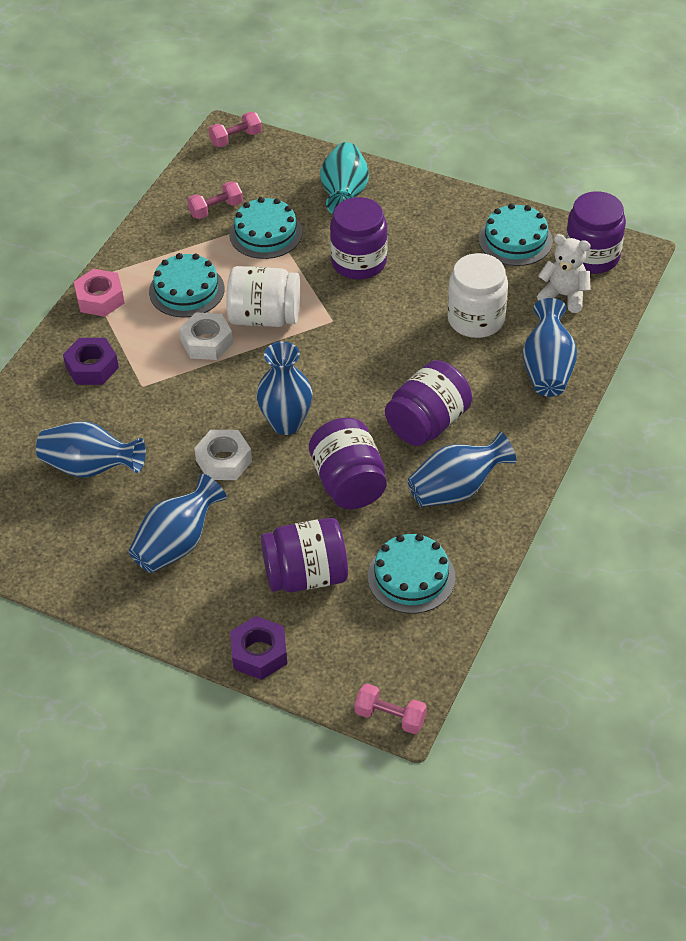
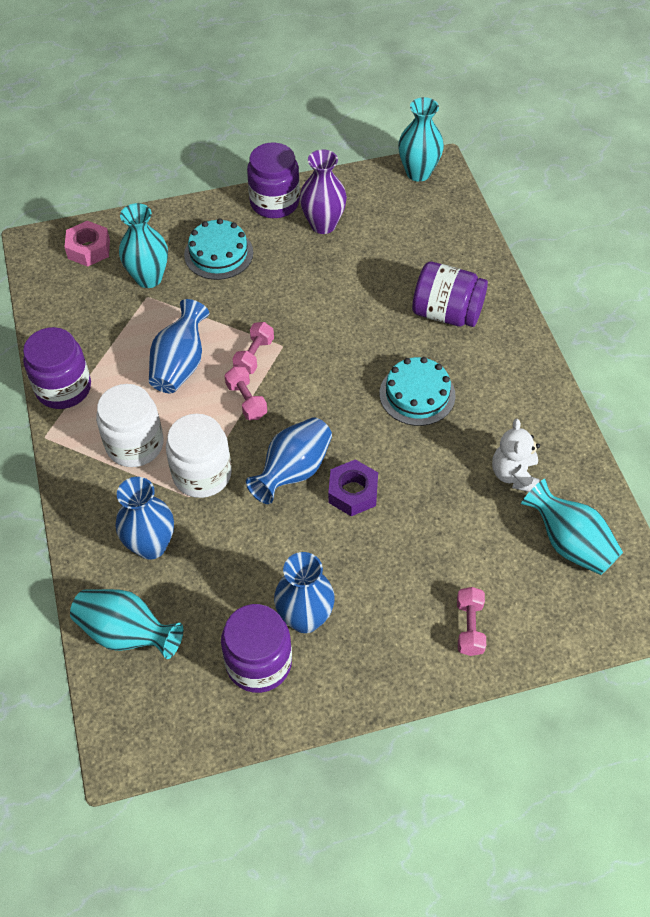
blue vase: 5 -> 4
purple jar: 5 -> 4
purple nut: 2 -> 1
purple vase: 0 -> 1
turquoise cake: 4 -> 2
turquoise vase: 1 -> 4
white nut: 2 -> 0

